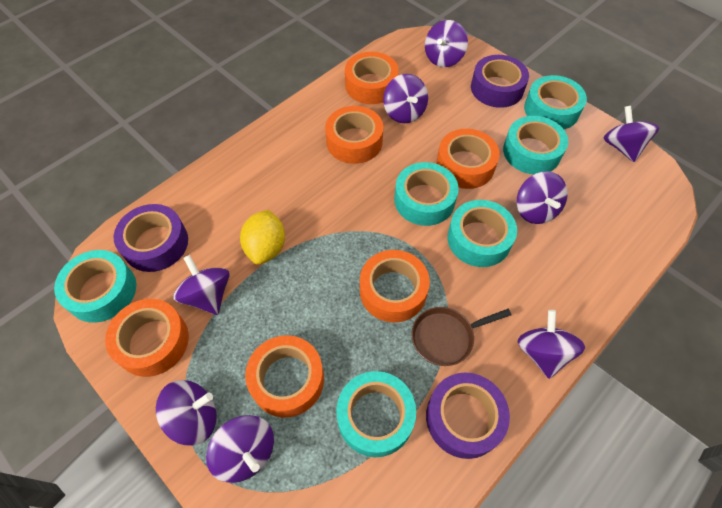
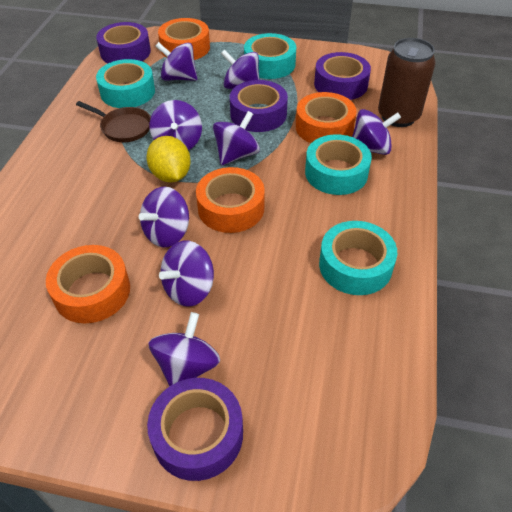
brown can: 0 -> 1
orange tape: 6 -> 4
purple tape: 3 -> 4
turquoise tape: 6 -> 4

